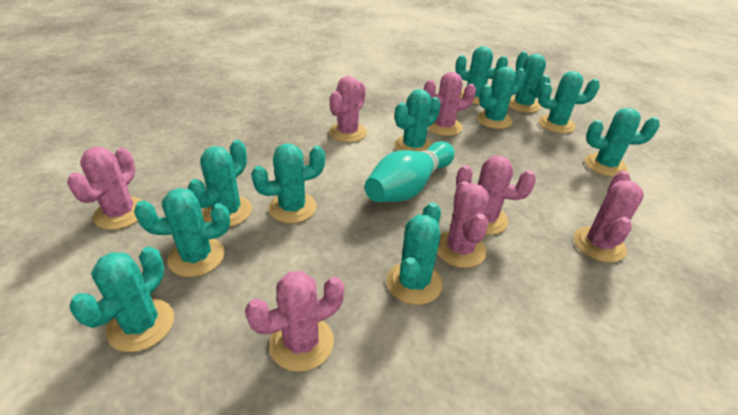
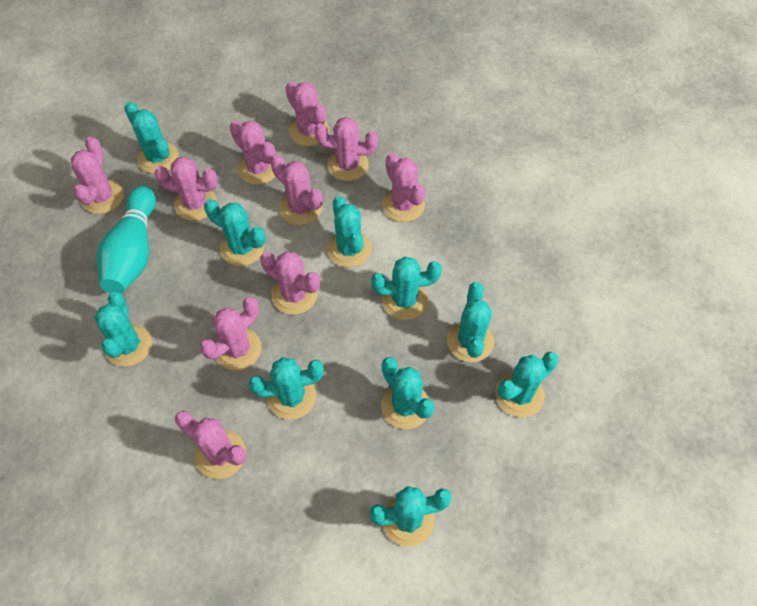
pink cactus: 7 -> 10
turquoise cactus: 11 -> 10

